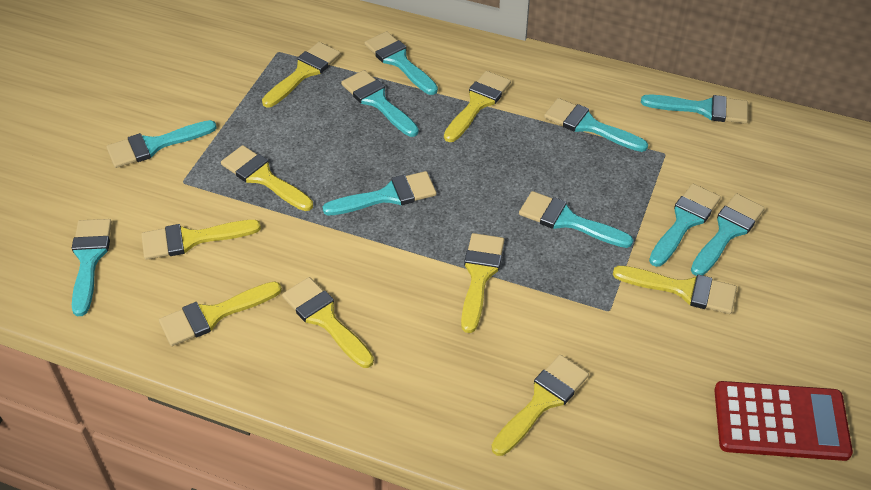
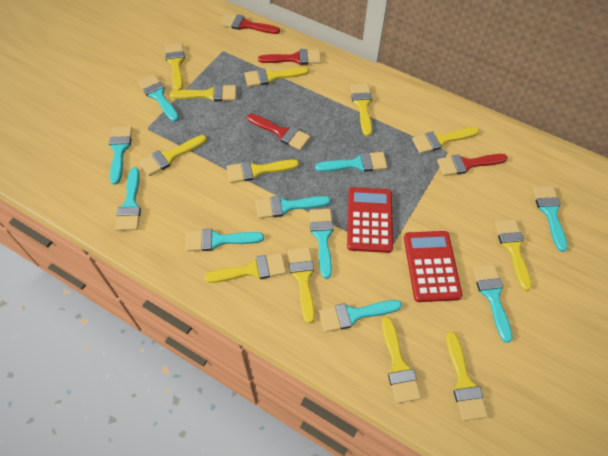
red brush: 0 -> 4
red calculator: 1 -> 2
yellow brush: 9 -> 12

